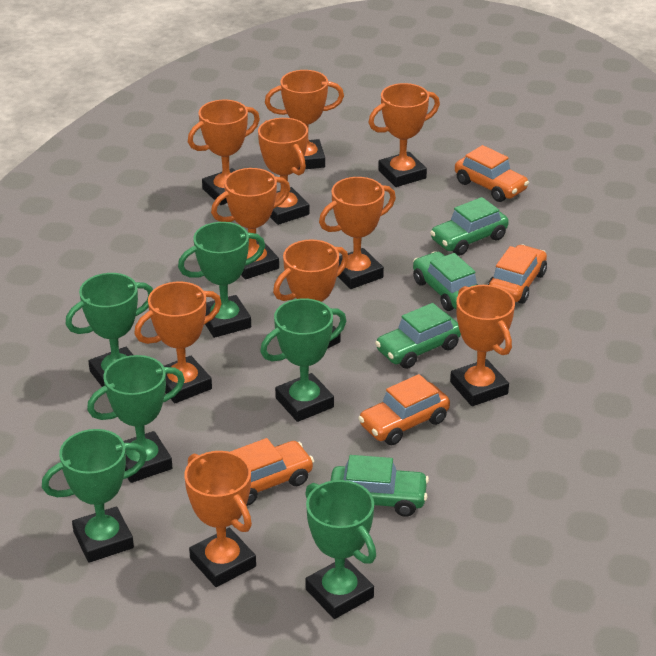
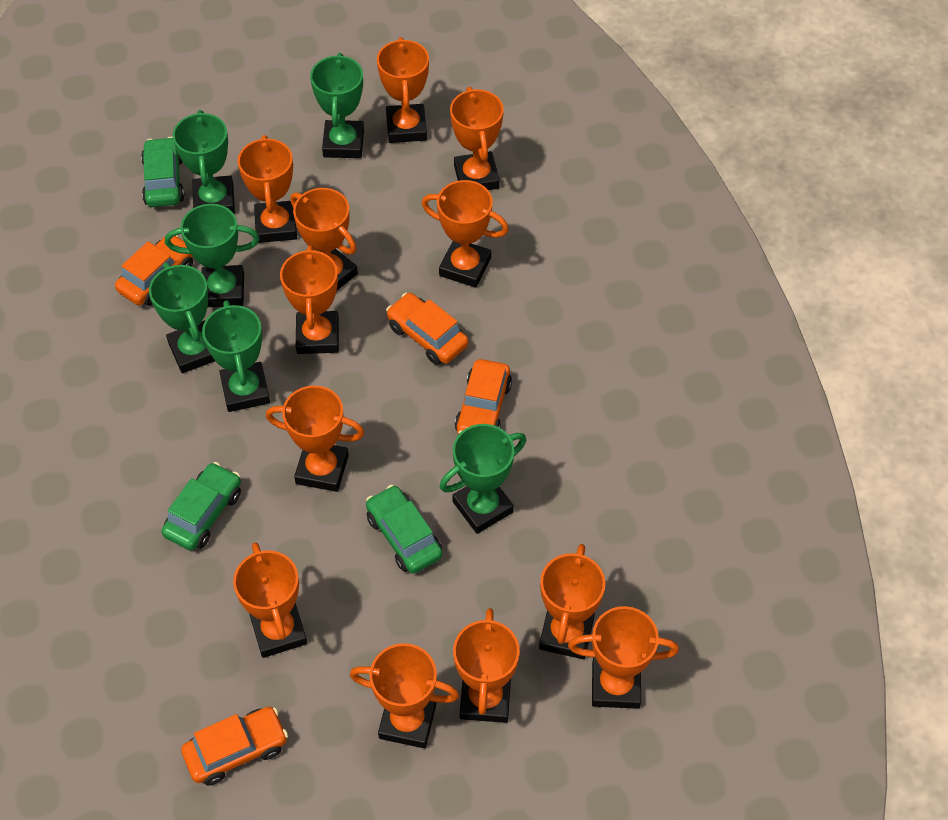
green car: 4 -> 3
orange trophy: 10 -> 12

